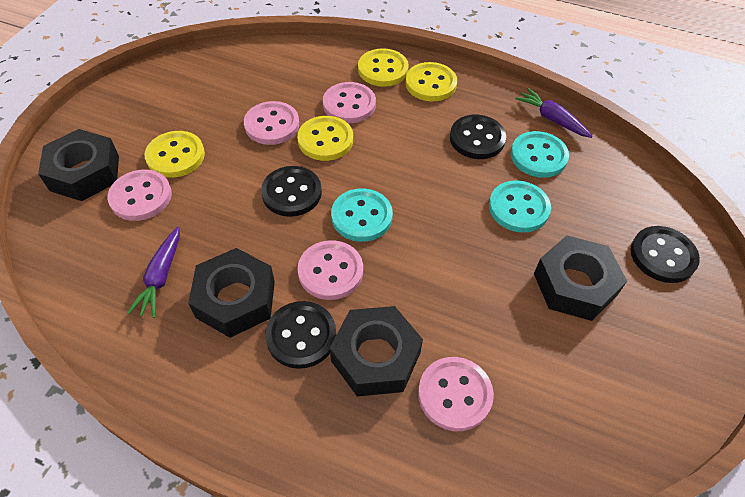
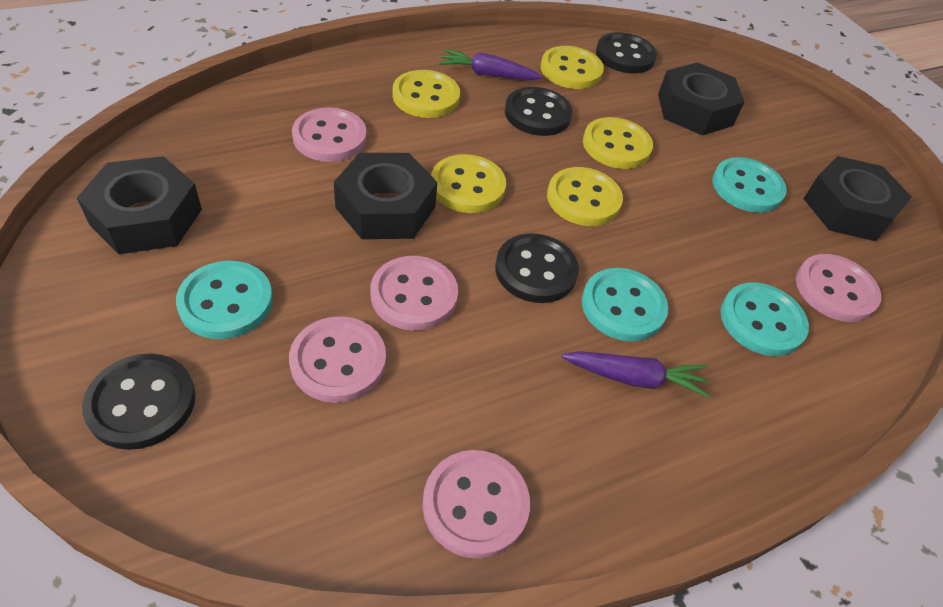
turquoise button: 3 -> 4
yellow button: 4 -> 5

